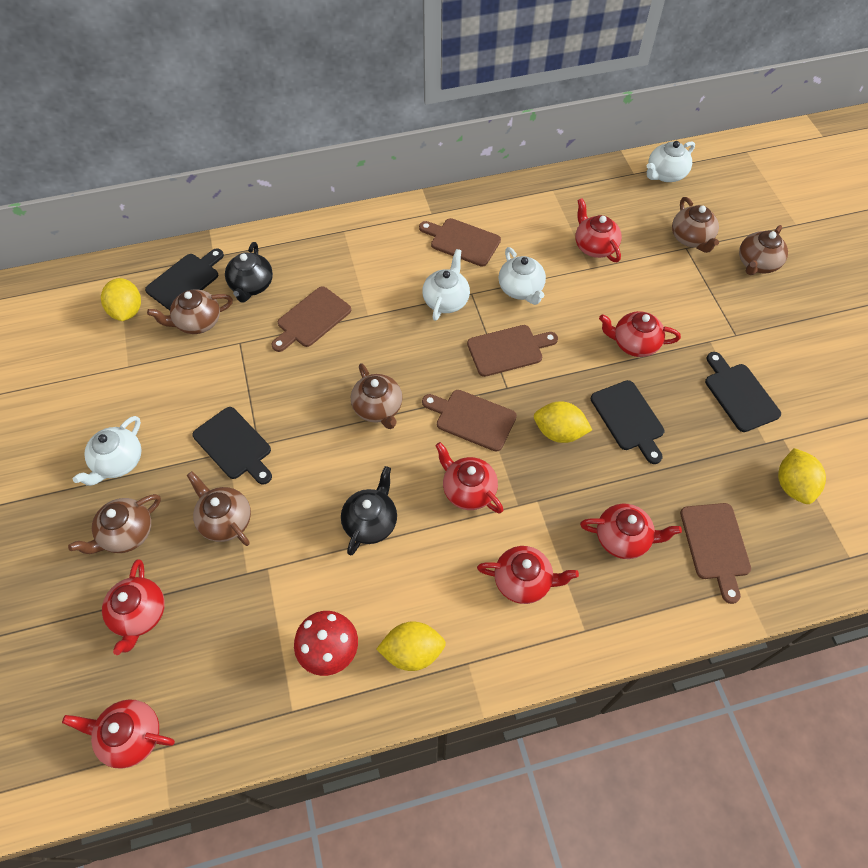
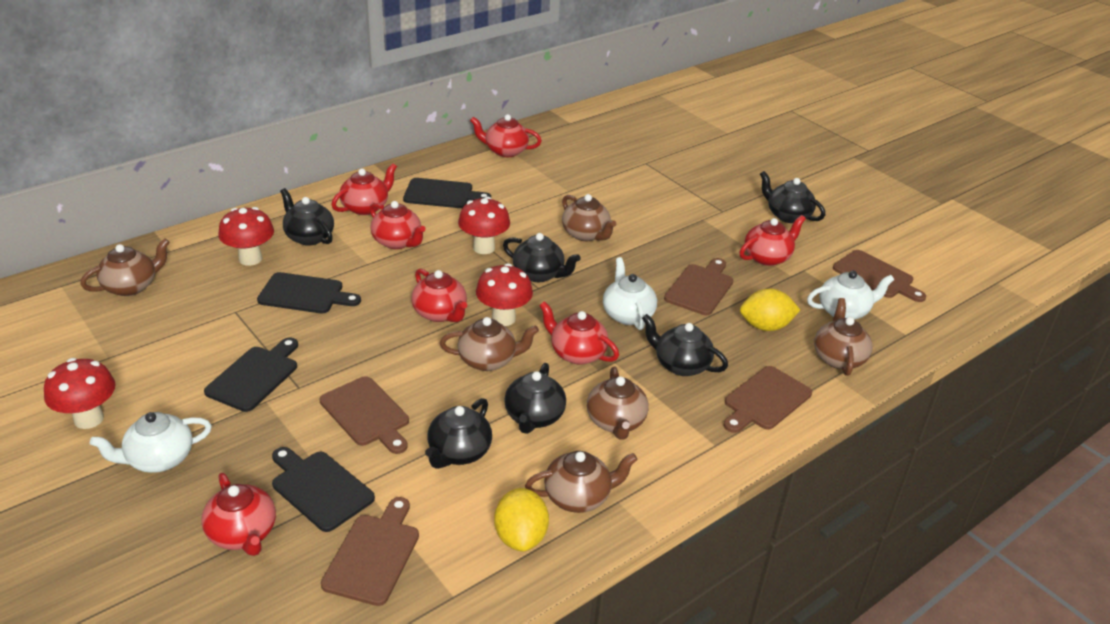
black teapot: 2 -> 6
red mushroom: 1 -> 4
white teapot: 4 -> 3
yellow lemon: 4 -> 2

